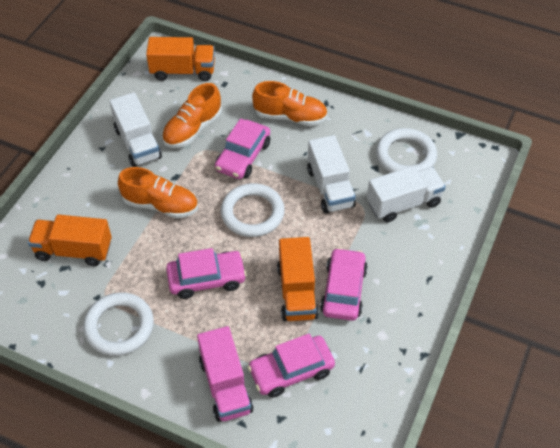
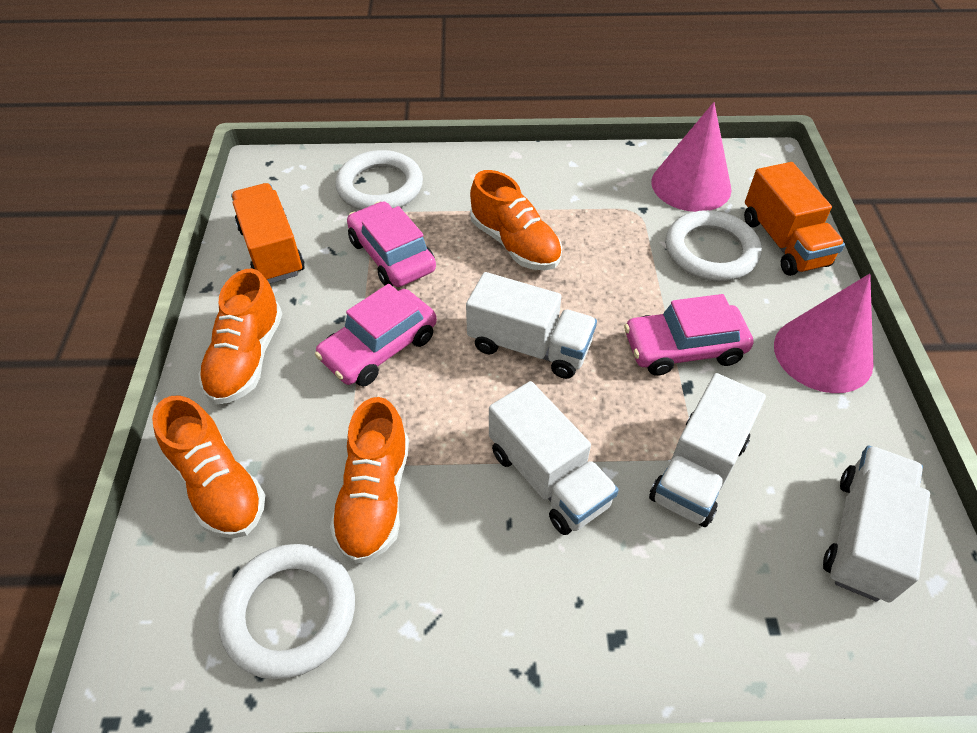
orange shoe: 3 -> 4
orange truck: 3 -> 2
pink car: 4 -> 3
pink cone: 0 -> 2
pink truck: 1 -> 0
white truck: 3 -> 4

